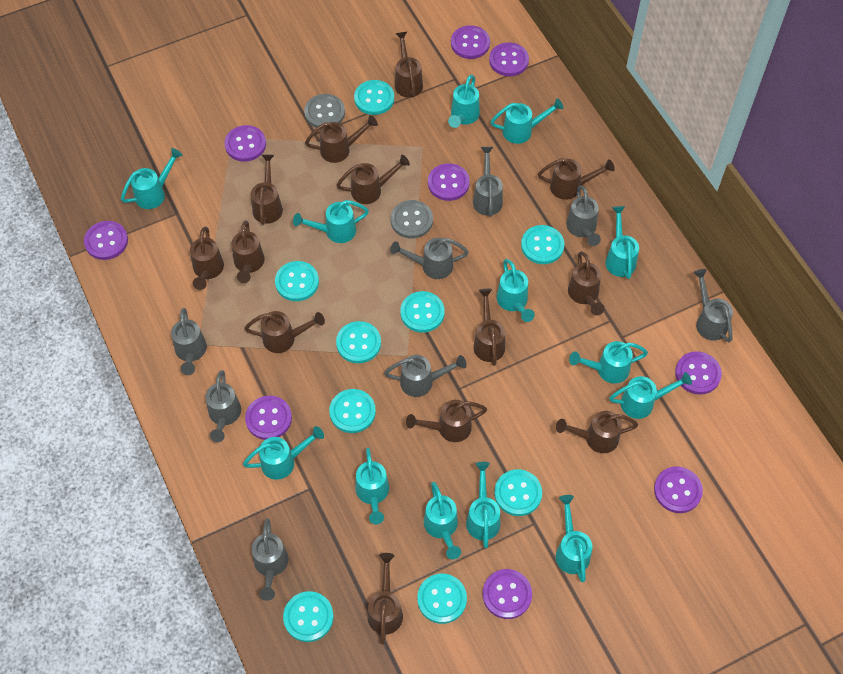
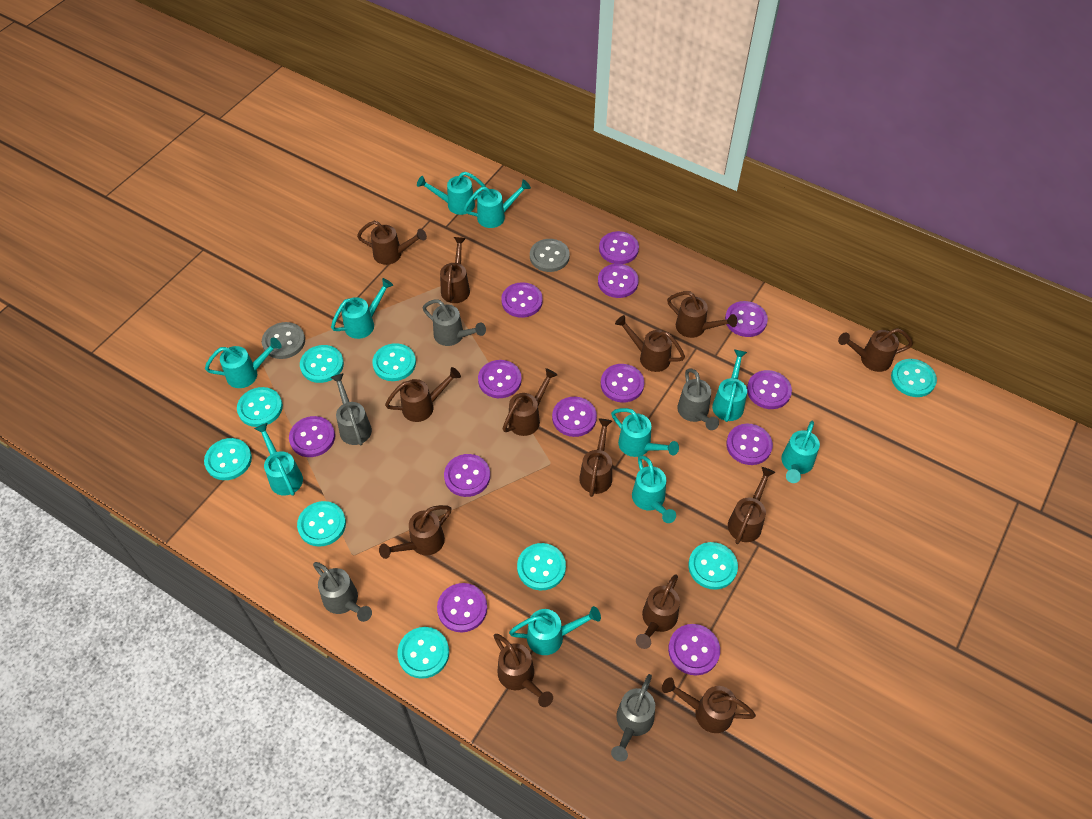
grey watering can: 8 -> 5
purple button: 9 -> 13
turquoise watering can: 13 -> 10

